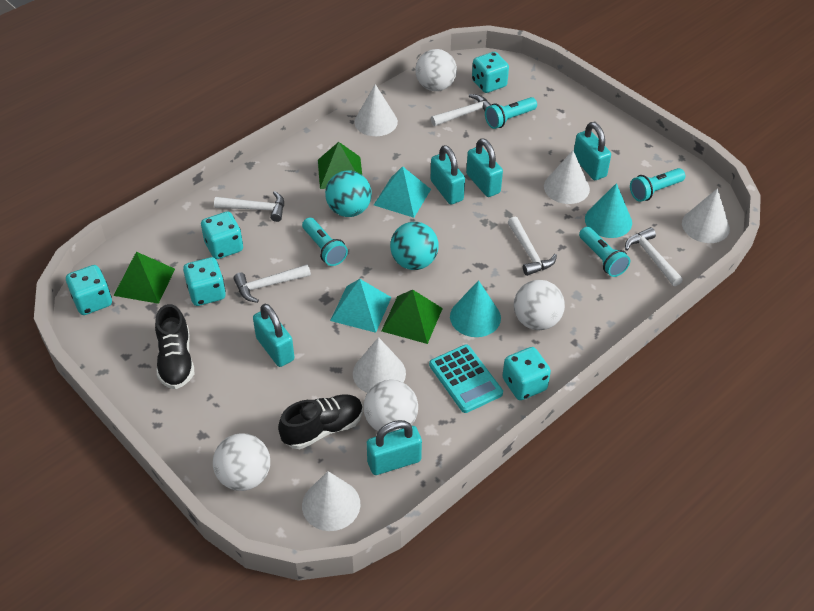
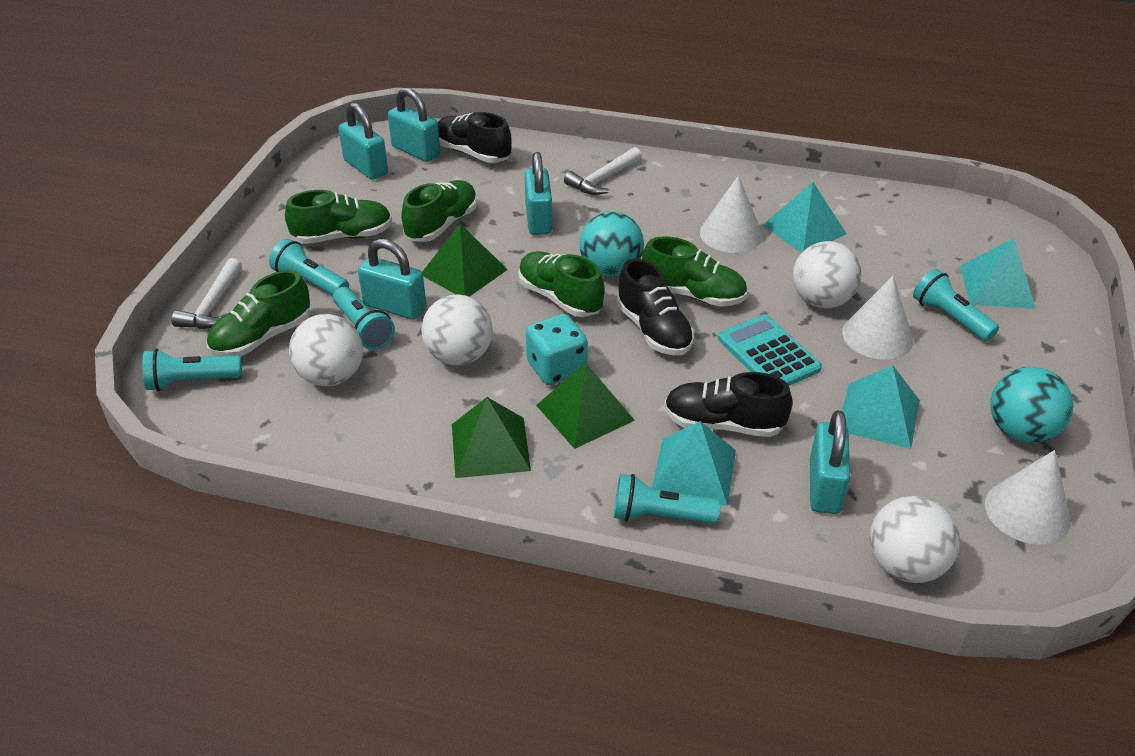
black shoe: 2 -> 3
green shoe: 0 -> 5
turquoise cone: 2 -> 0
turquoise dice: 5 -> 1
turquoise flashlight: 4 -> 5
turquoise pyramid: 2 -> 4
white cone: 5 -> 3
white hammer: 5 -> 2

